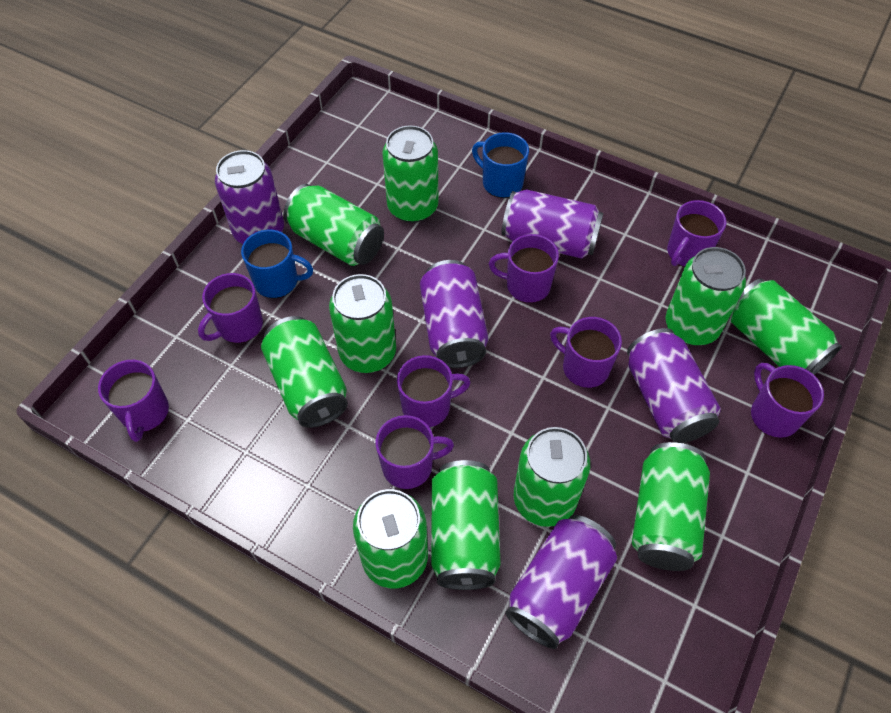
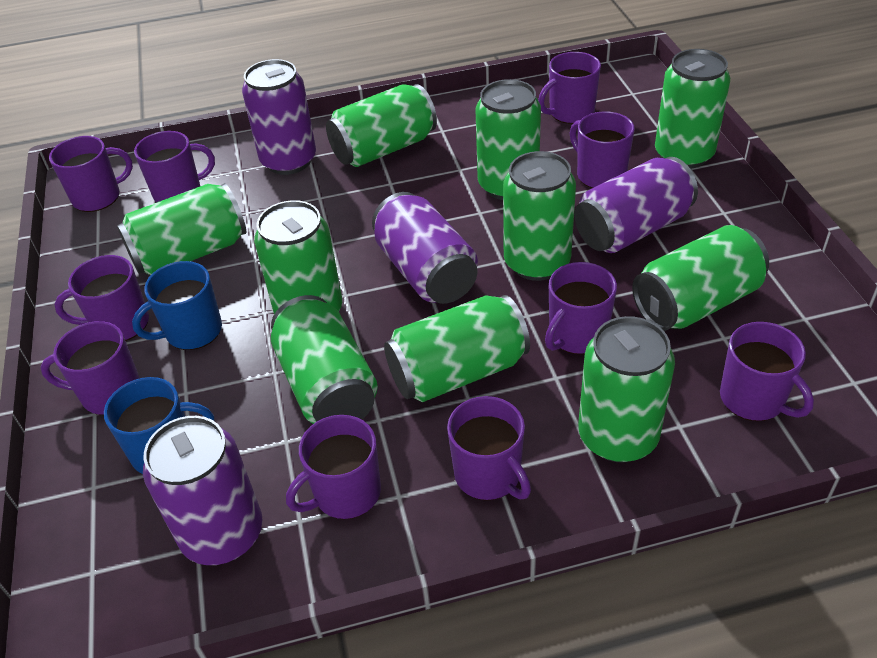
purple can: 5 -> 4
purple mug: 8 -> 10

